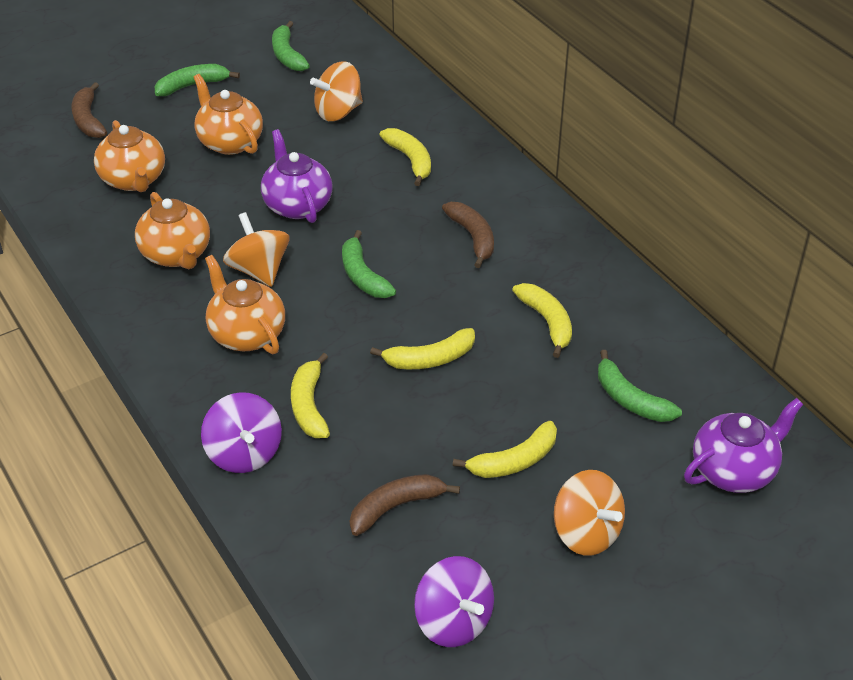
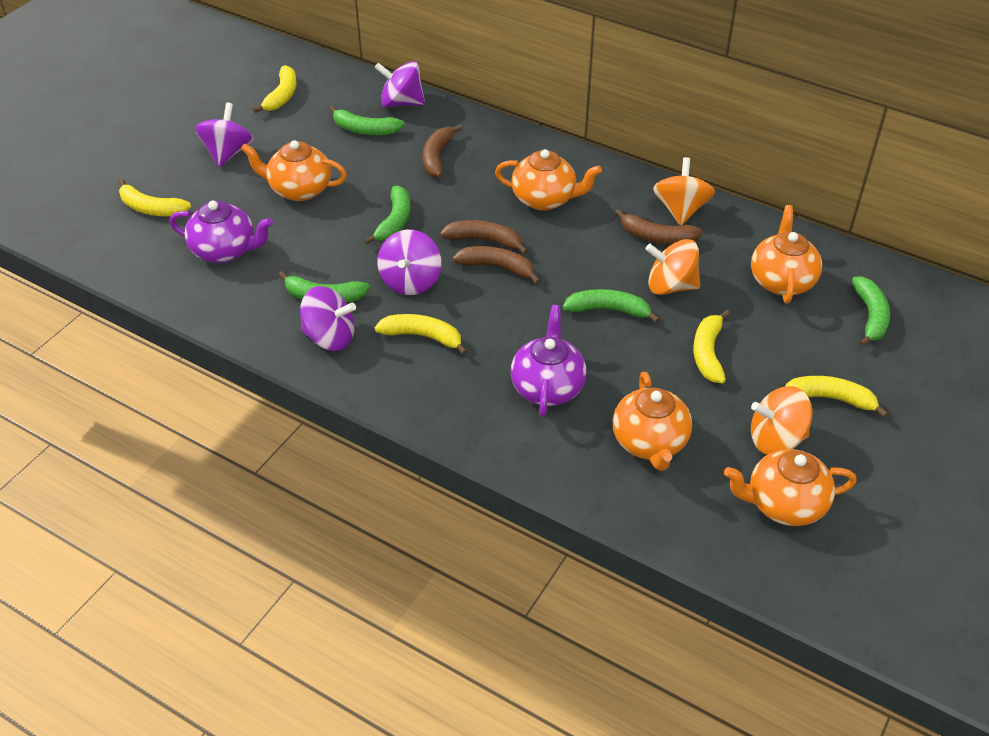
brown banana: 3 -> 4
green banana: 4 -> 5
orange teapot: 4 -> 5
purple spinning top: 2 -> 4

